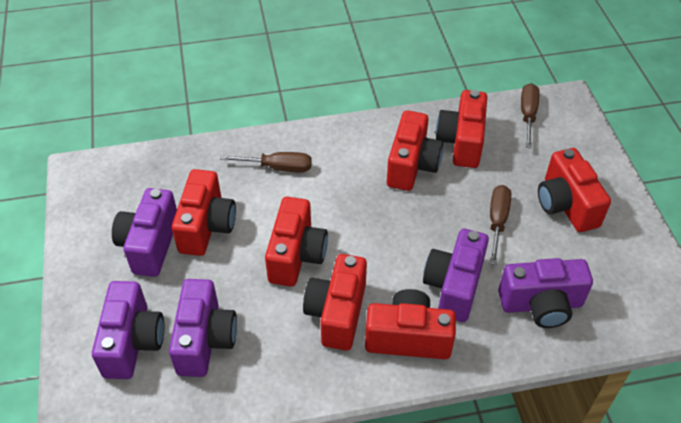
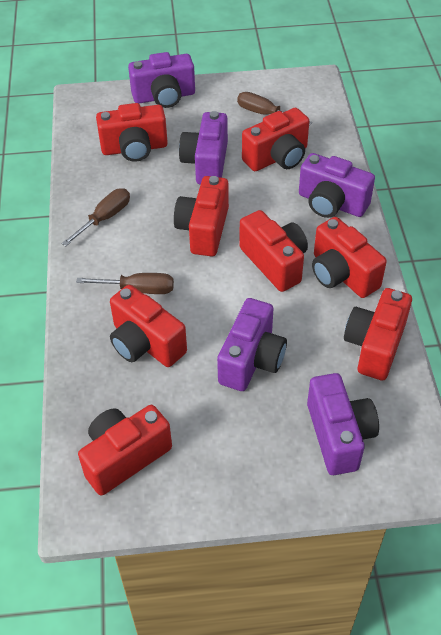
red camera: 7 -> 8

